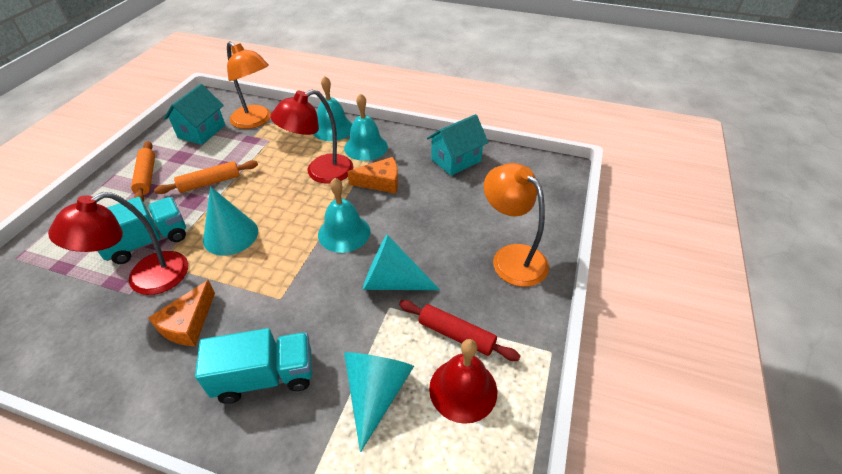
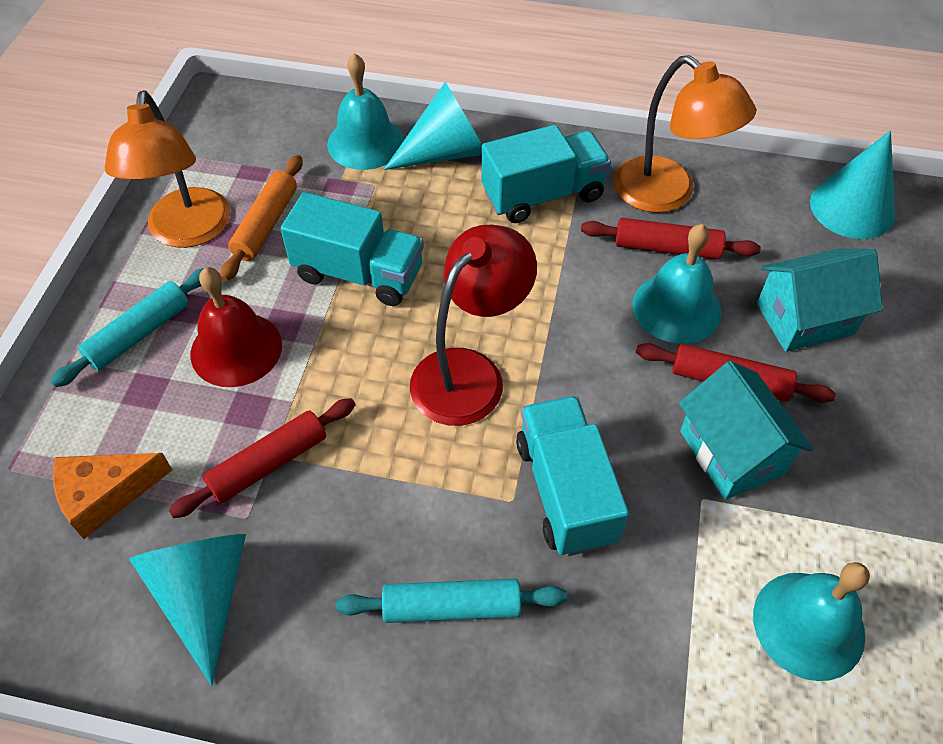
orange cheese: 2 -> 1
orange rolling pin: 2 -> 1
red lamp: 2 -> 1
red rolling pin: 1 -> 3
turquoise rolling pin: 0 -> 2
turquoise truck: 2 -> 3

